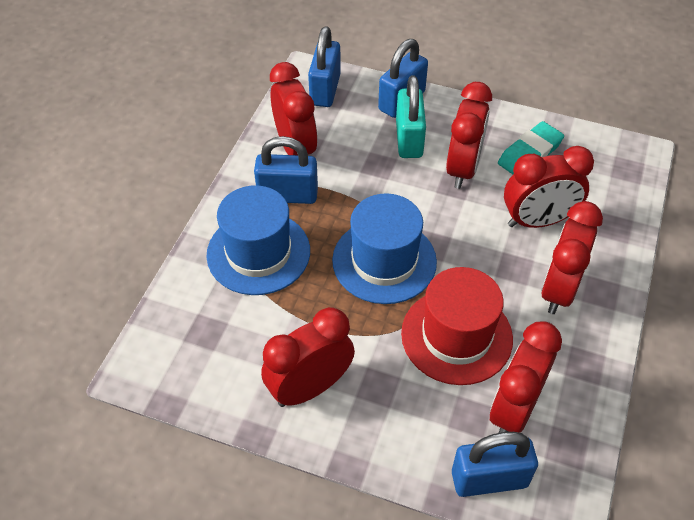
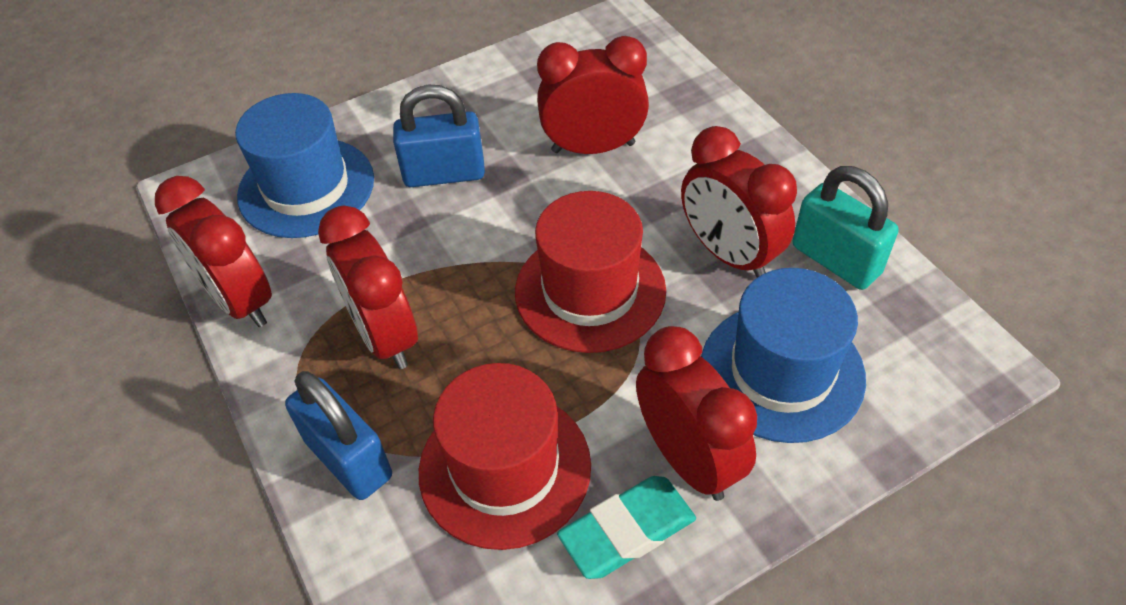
blue padlock: 4 -> 2
red clock: 6 -> 5
red hat: 1 -> 2

